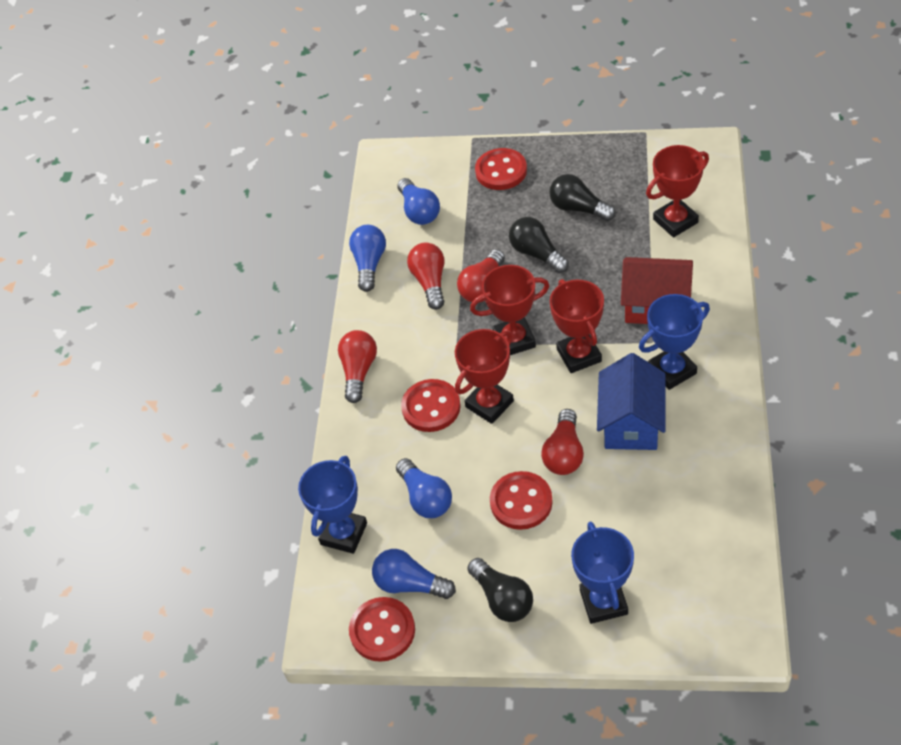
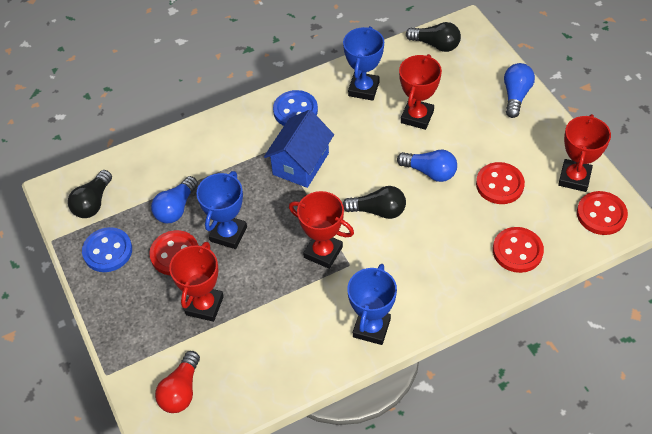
blue button: 0 -> 2
blue light bulb: 4 -> 3
red house: 1 -> 0
red light bulb: 4 -> 1

